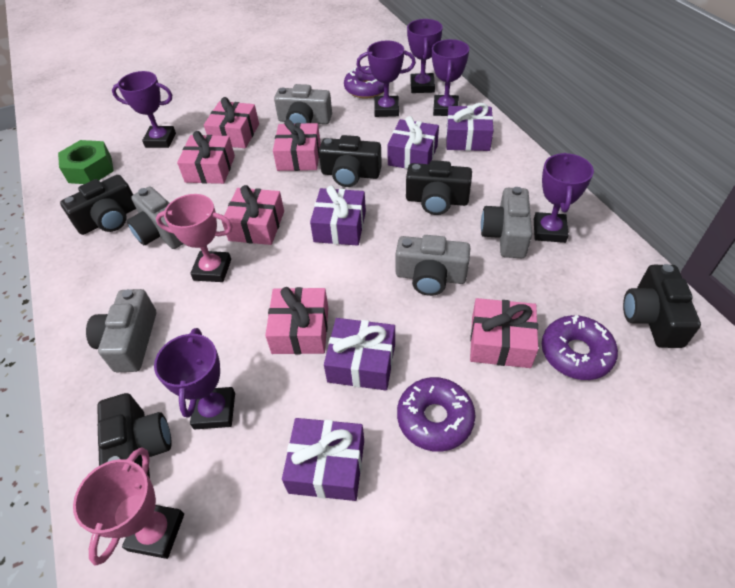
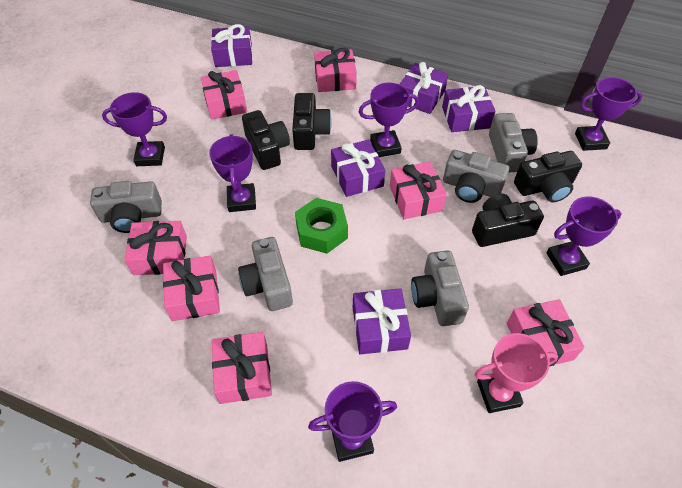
black camera: 5 -> 4
pink gift: 6 -> 7
pink trophy: 2 -> 1
purple donut: 3 -> 0

